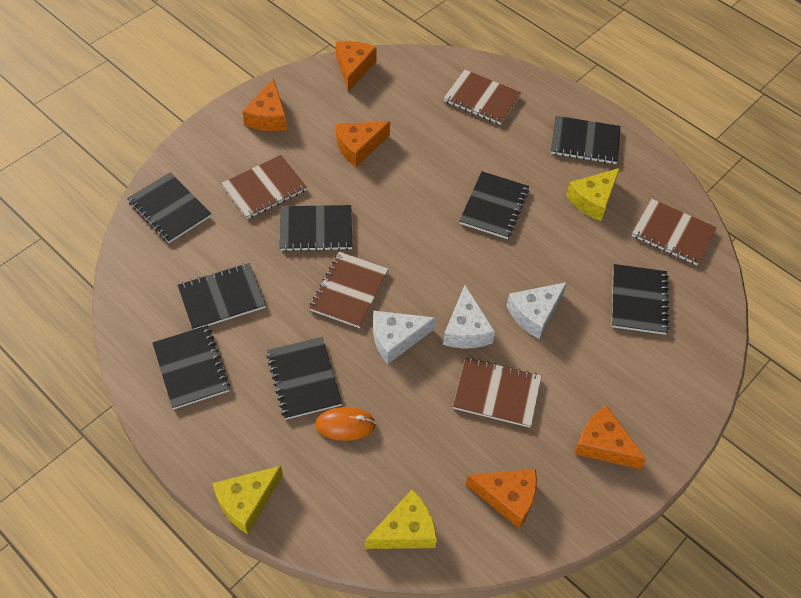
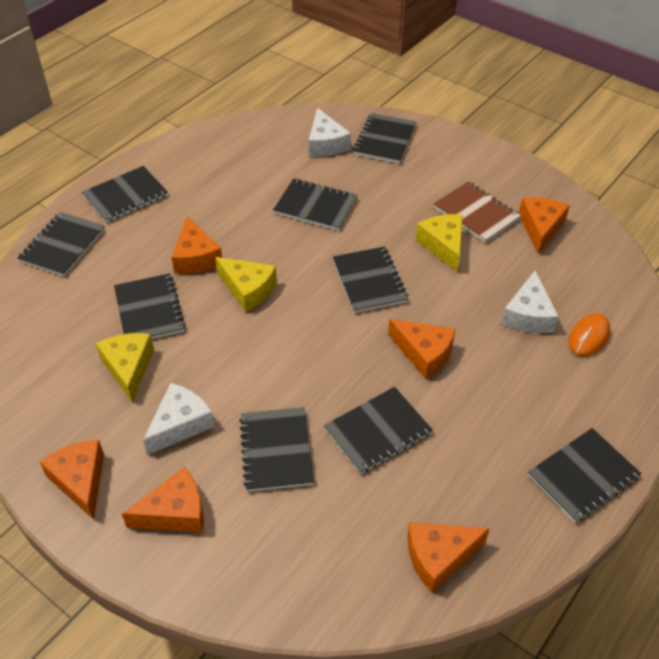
black notebook: 8 -> 9
brown notebook: 5 -> 1
orange cheese: 5 -> 6

